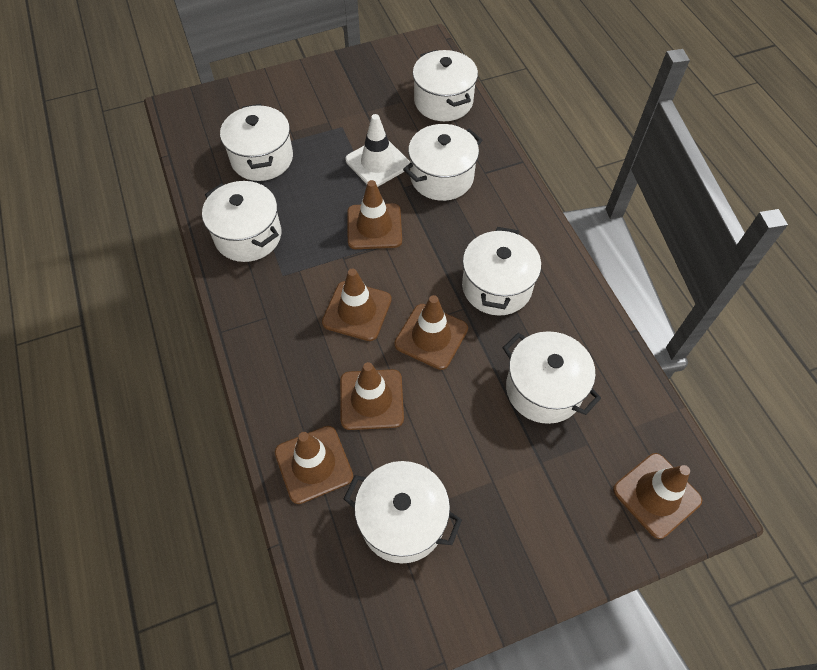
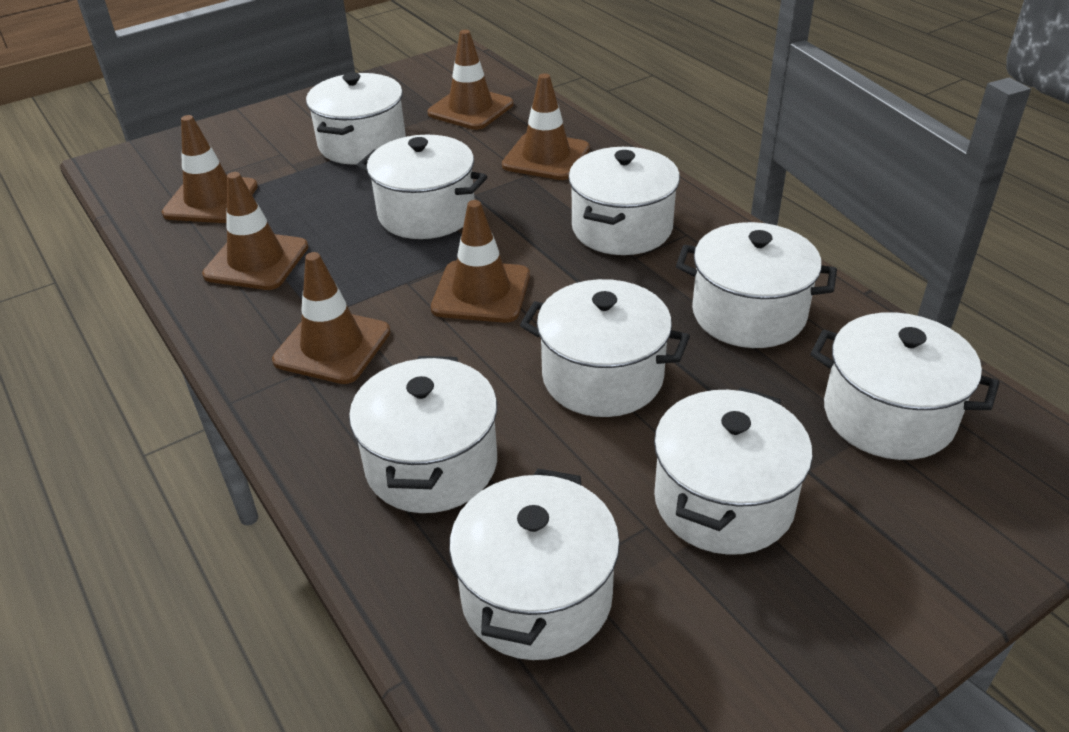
white pot: 7 -> 9
white traffic cone: 1 -> 0

